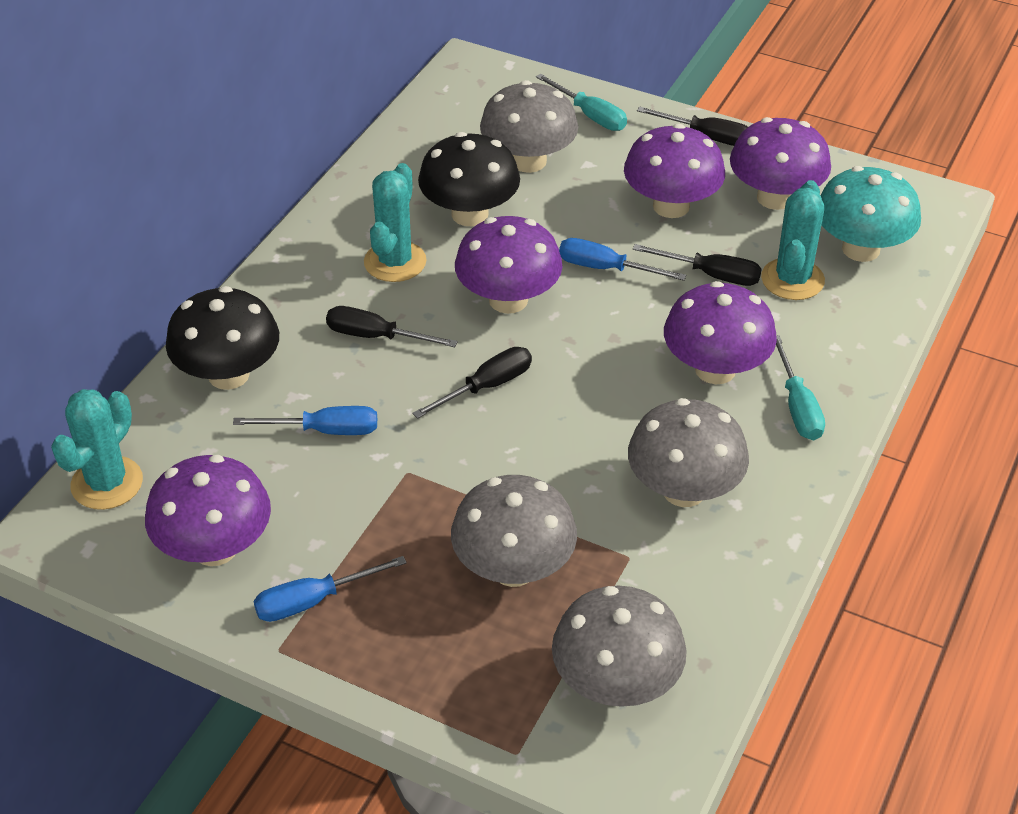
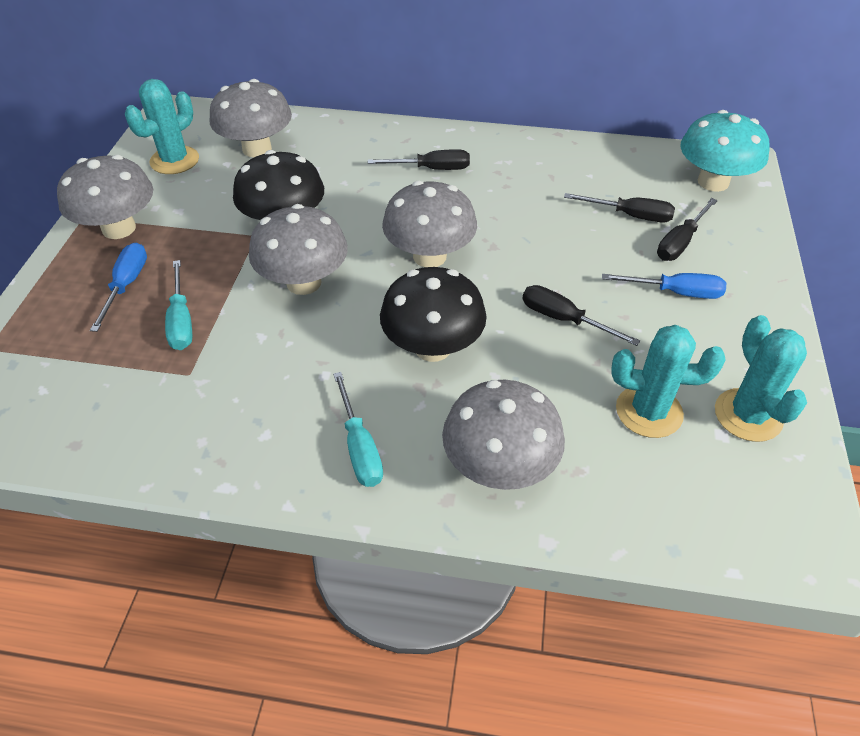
blue screwdriver: 3 -> 2
grey mushroom: 4 -> 5
purple mushroom: 5 -> 0

